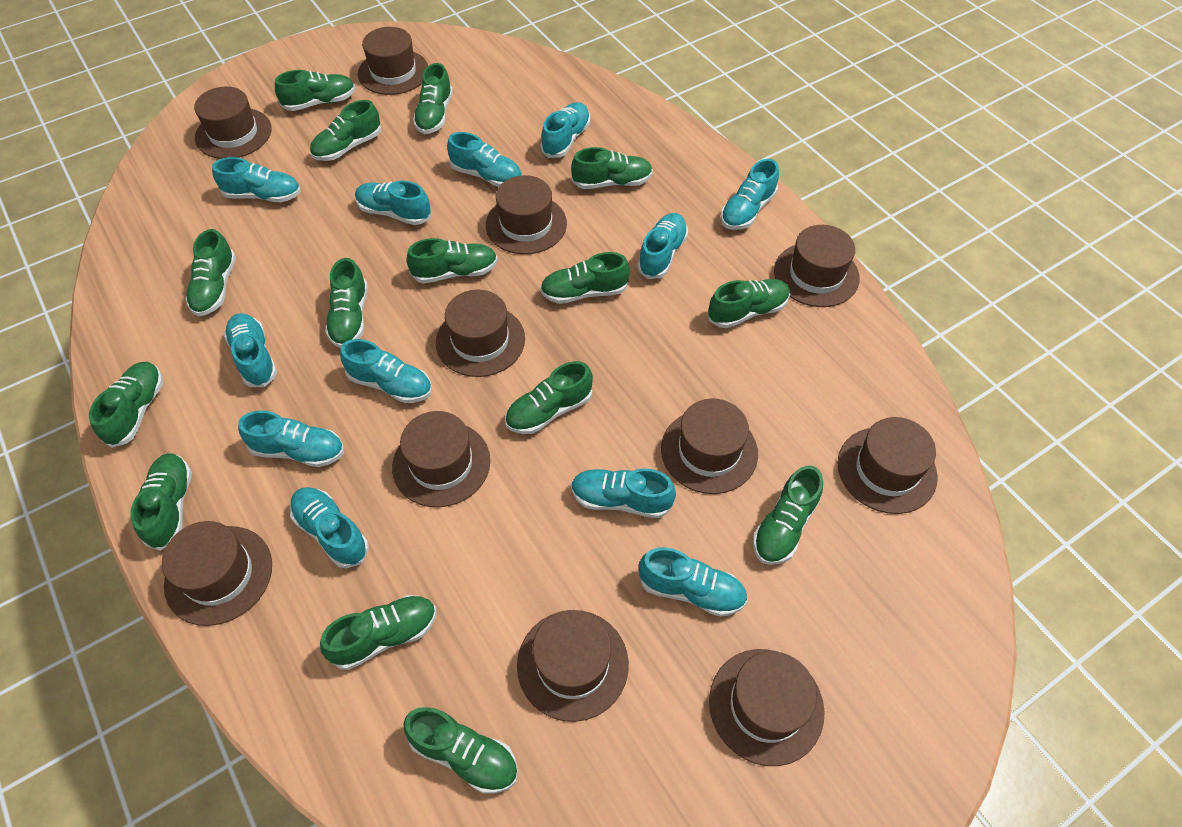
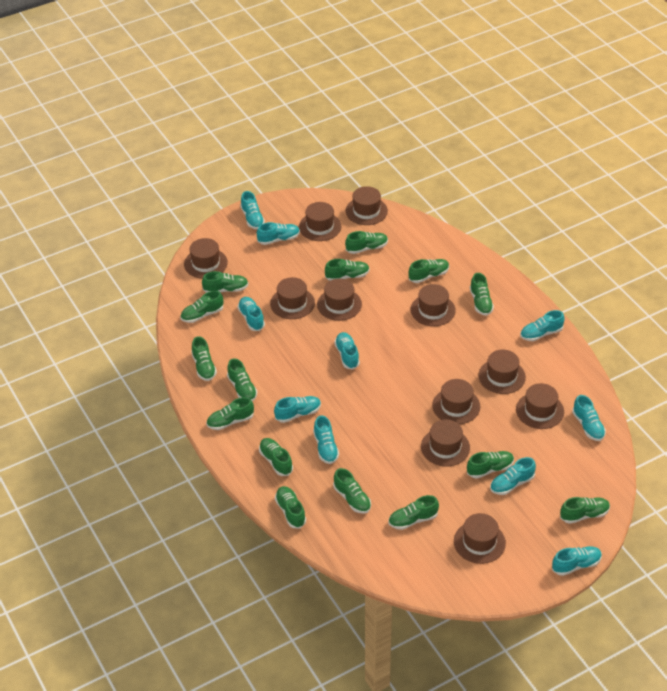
turquoise shoe: 12 -> 10

